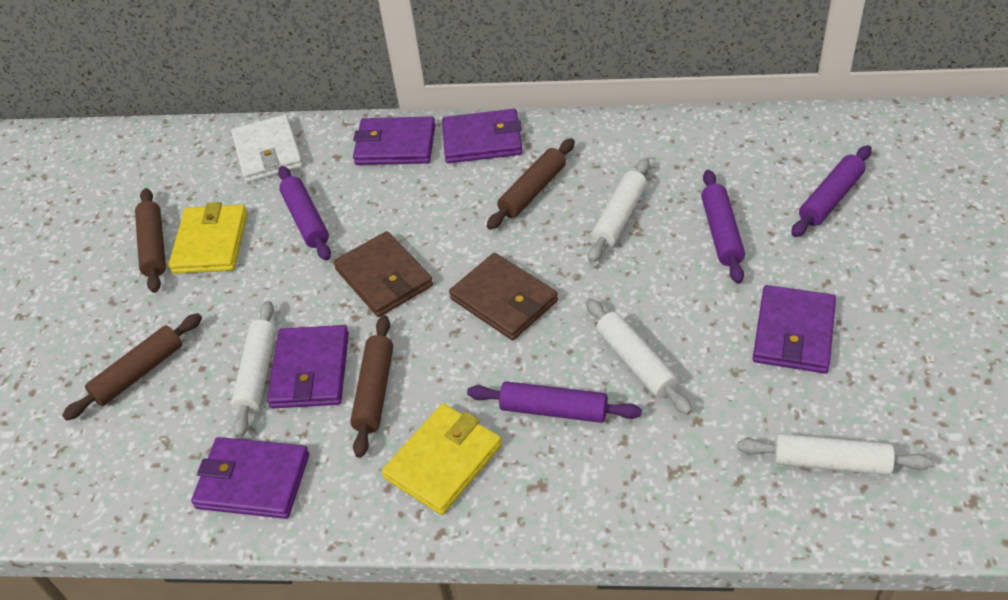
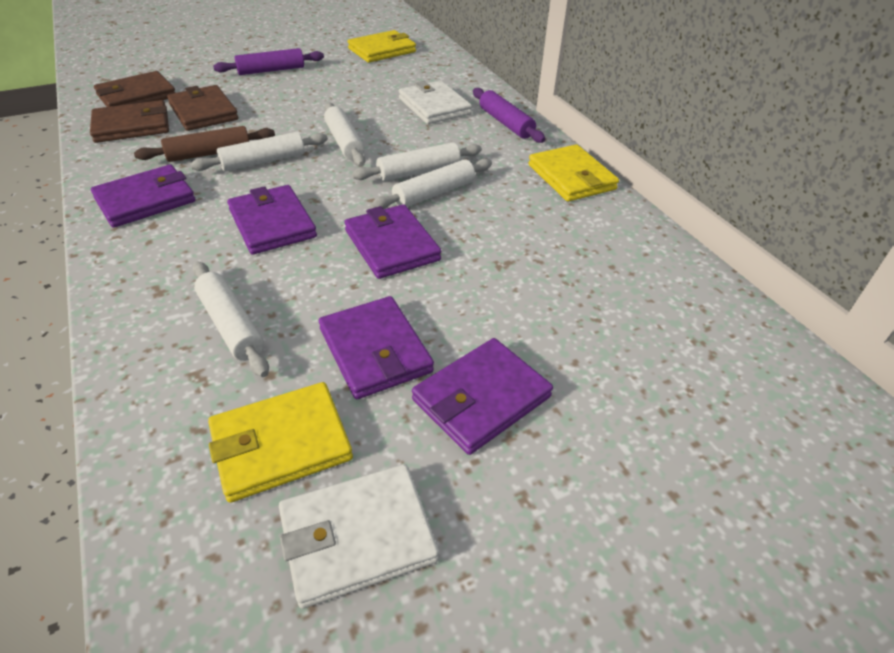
brown rolling pin: 4 -> 1
brown wallet: 2 -> 3
purple rolling pin: 4 -> 2
white rolling pin: 4 -> 5
white wallet: 1 -> 2
yellow wallet: 2 -> 3

